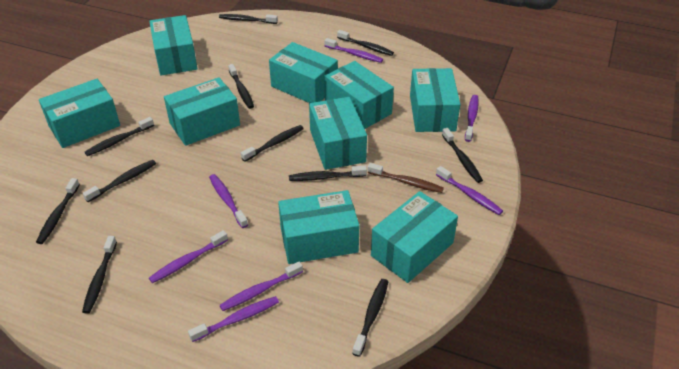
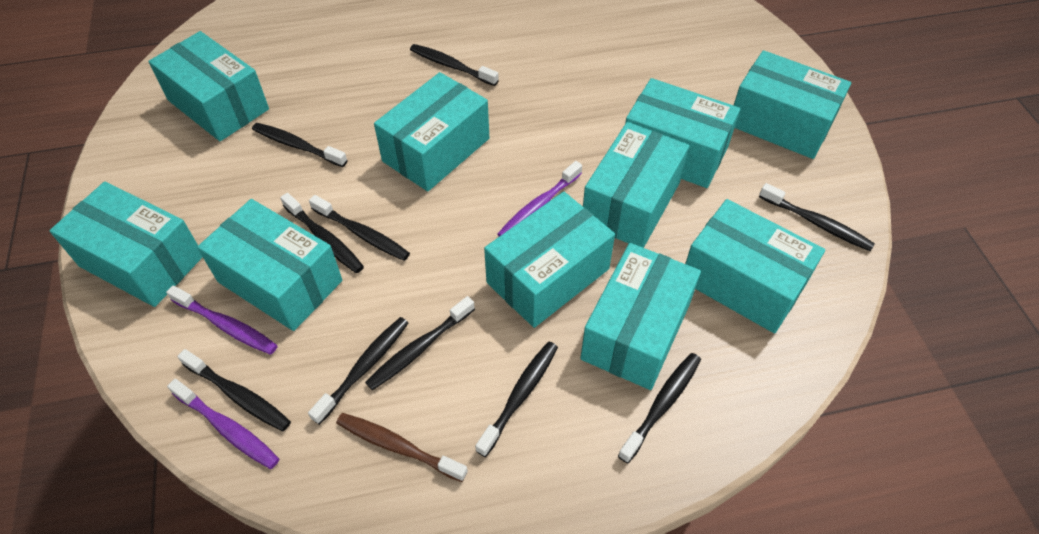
black toothbrush: 11 -> 10
purple toothbrush: 7 -> 3
turquoise box: 9 -> 10

